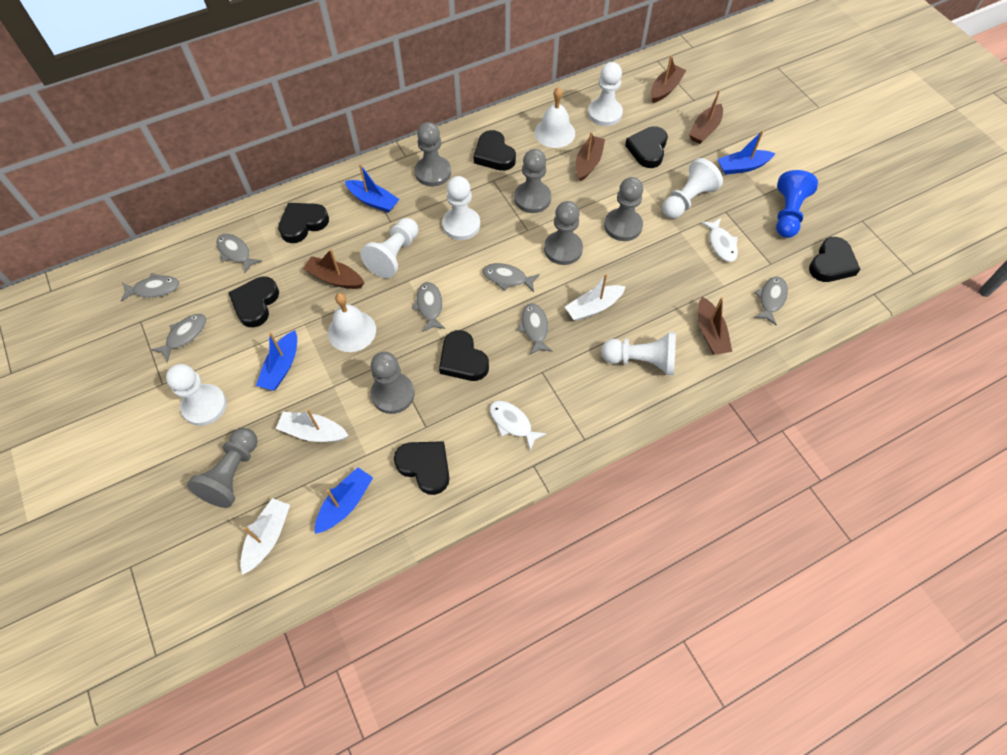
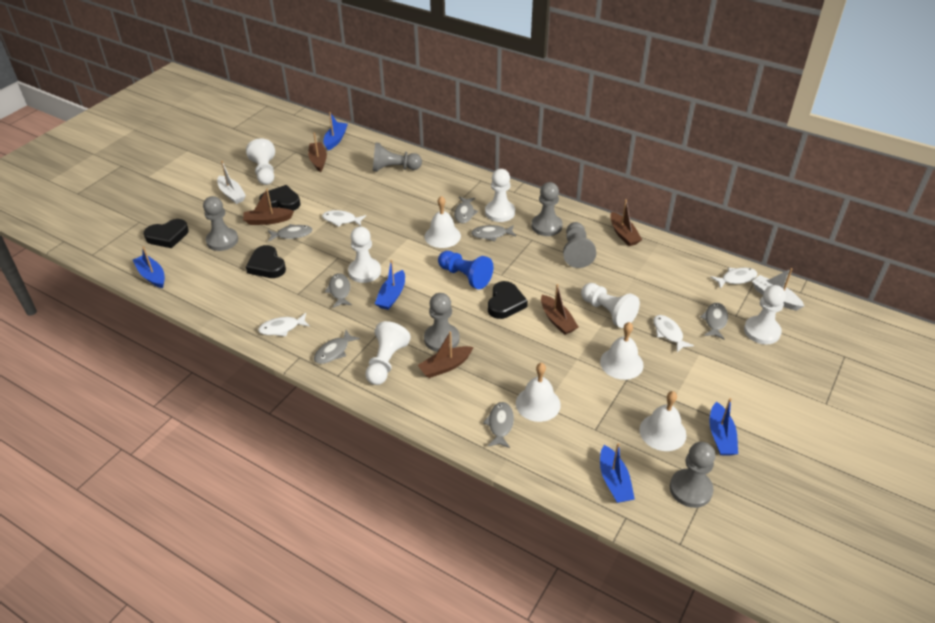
black heart: 7 -> 4
blue boat: 4 -> 5
white bell: 2 -> 4
white boat: 3 -> 2
white fish: 2 -> 4

